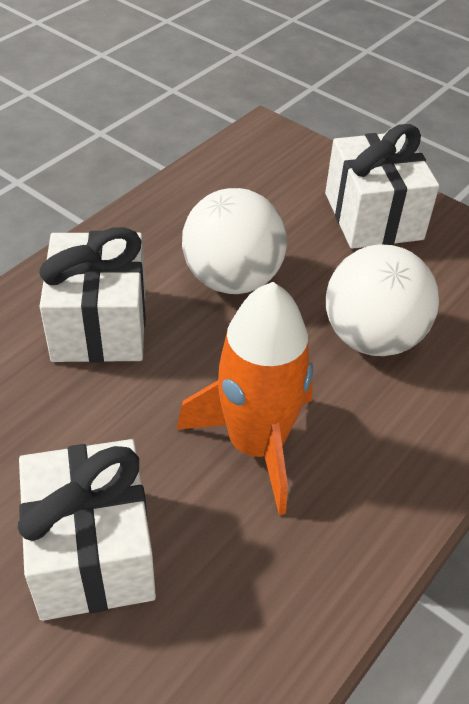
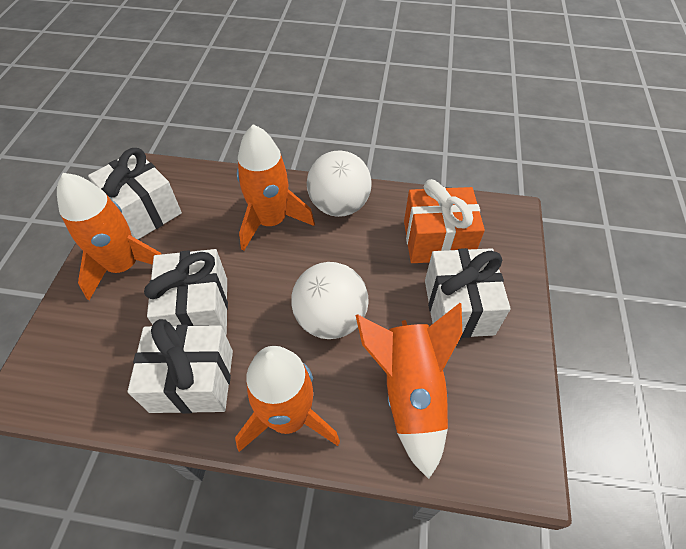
orange gift: 0 -> 1
orange rocket: 1 -> 4
white gift: 3 -> 4

